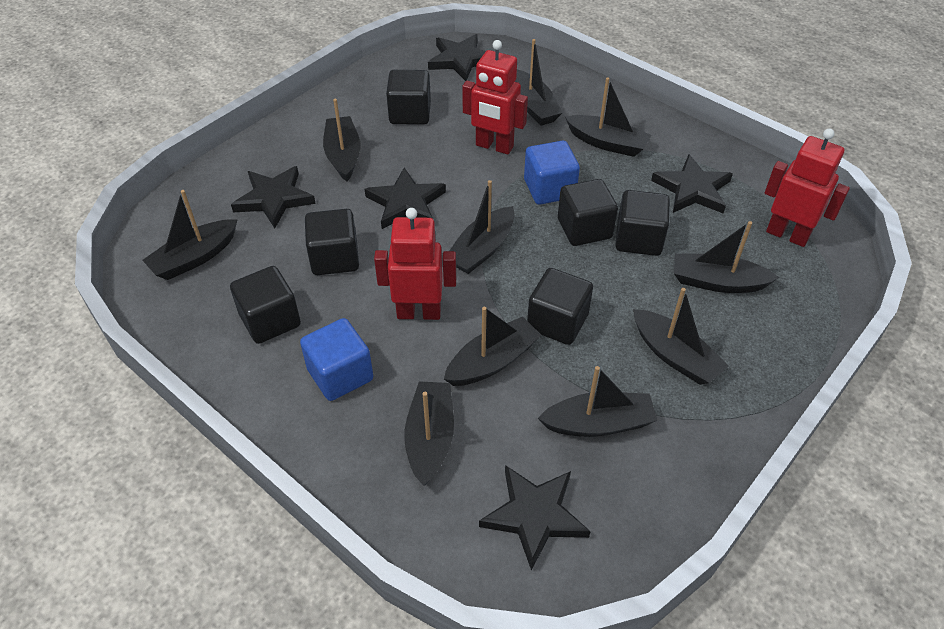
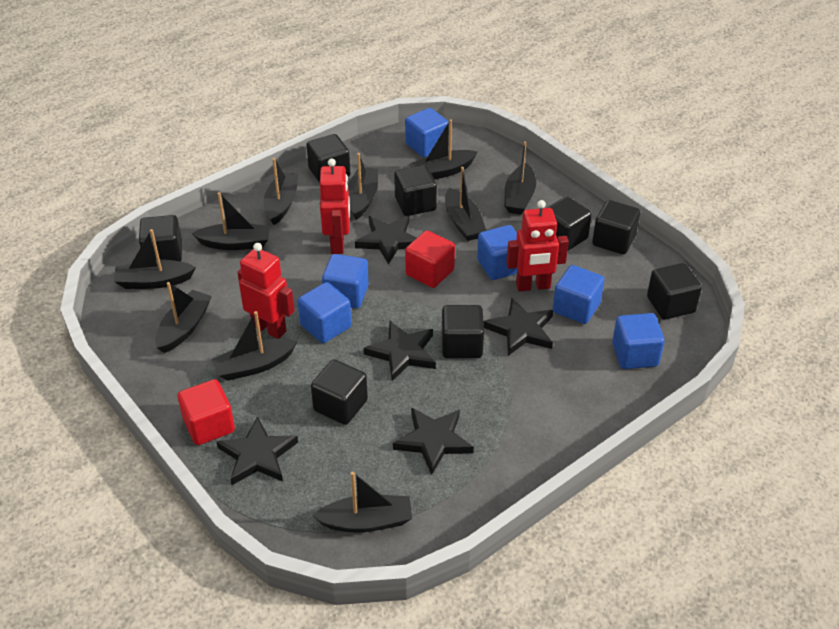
black cube: 6 -> 8
blue cube: 2 -> 6
red cube: 0 -> 2

